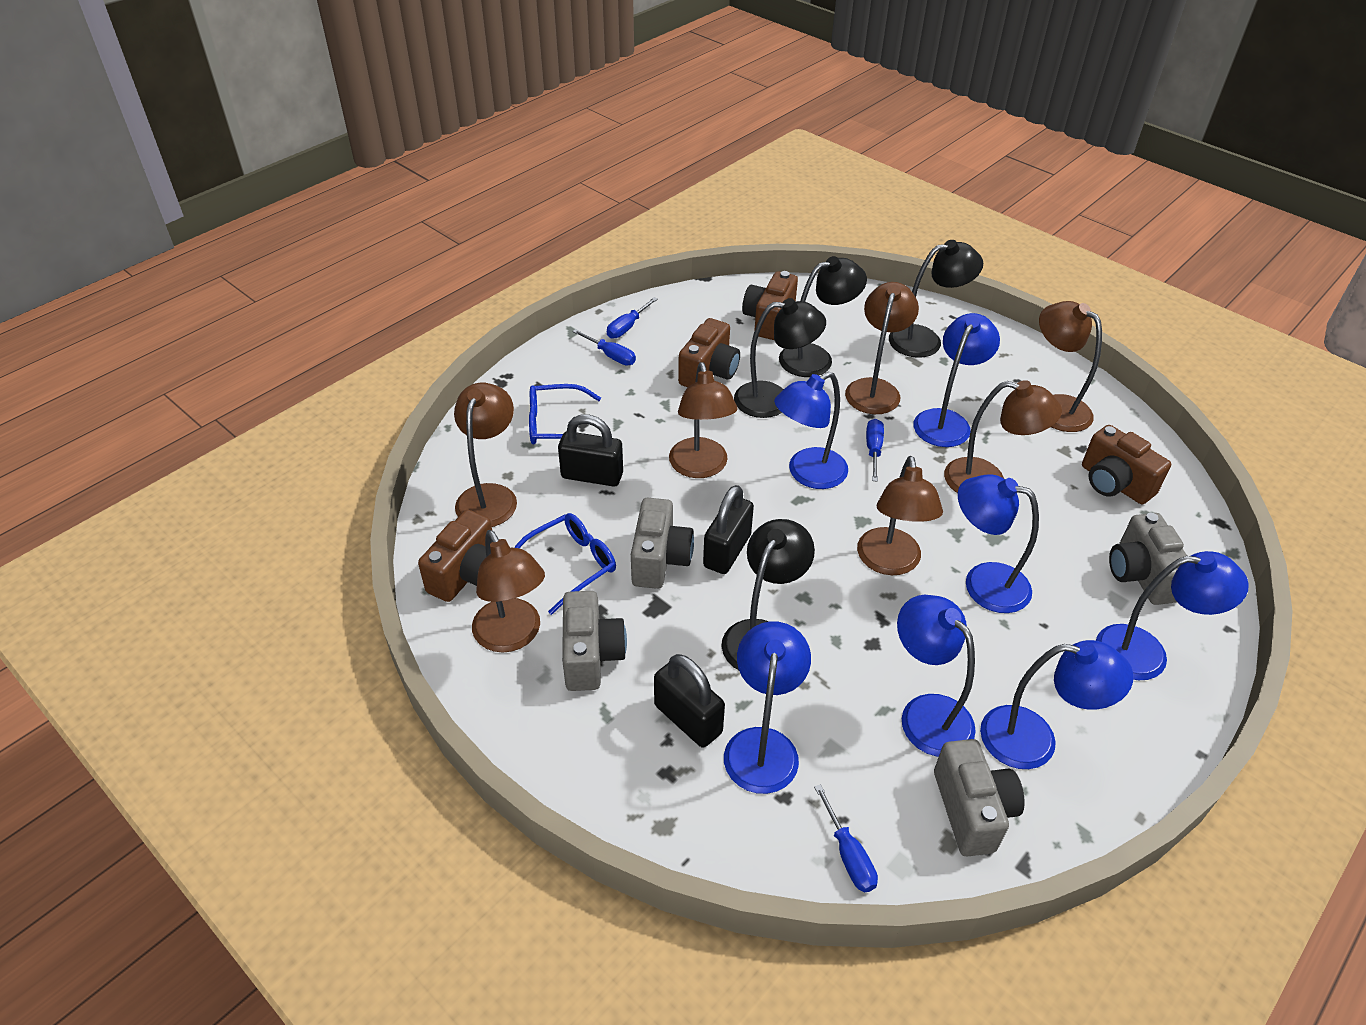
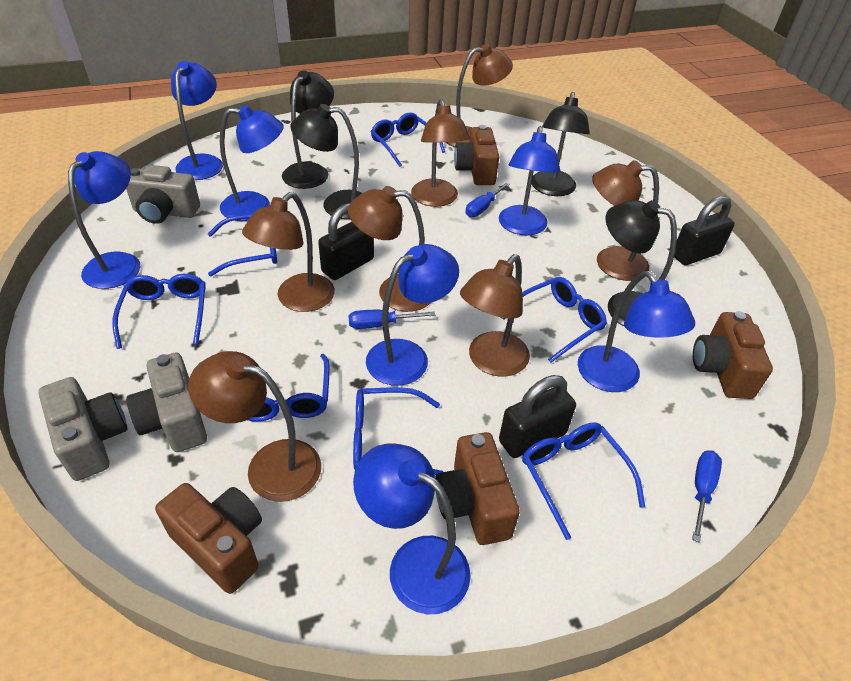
blue glasses: 2 -> 7
blue screwdriver: 4 -> 3
grey camera: 4 -> 3

